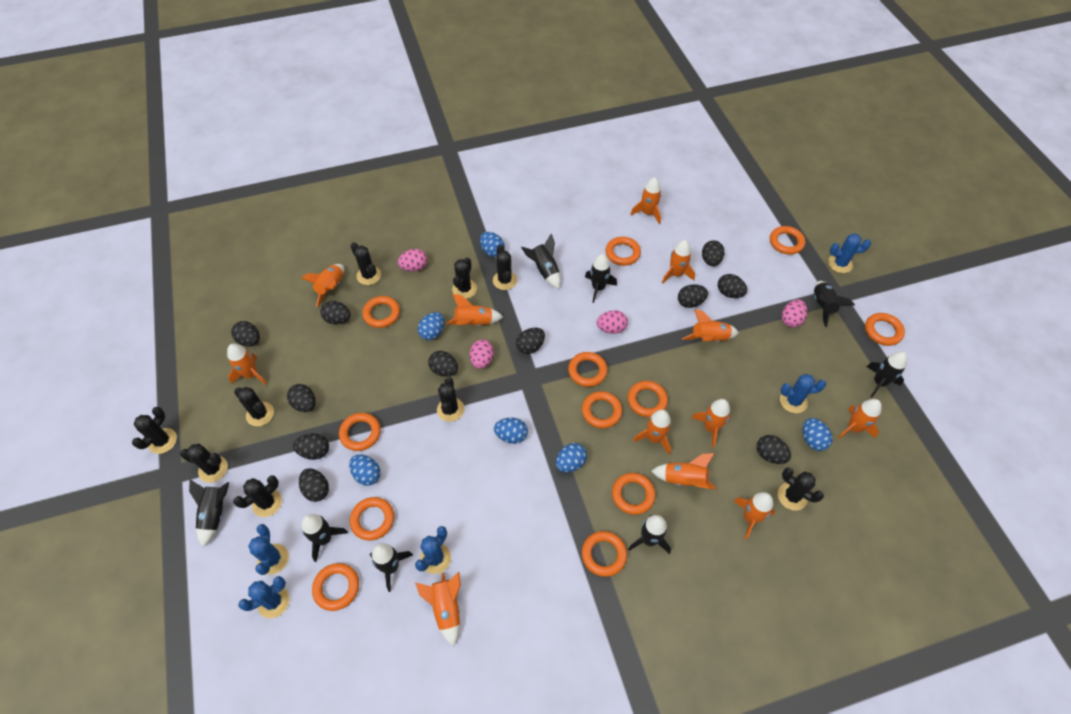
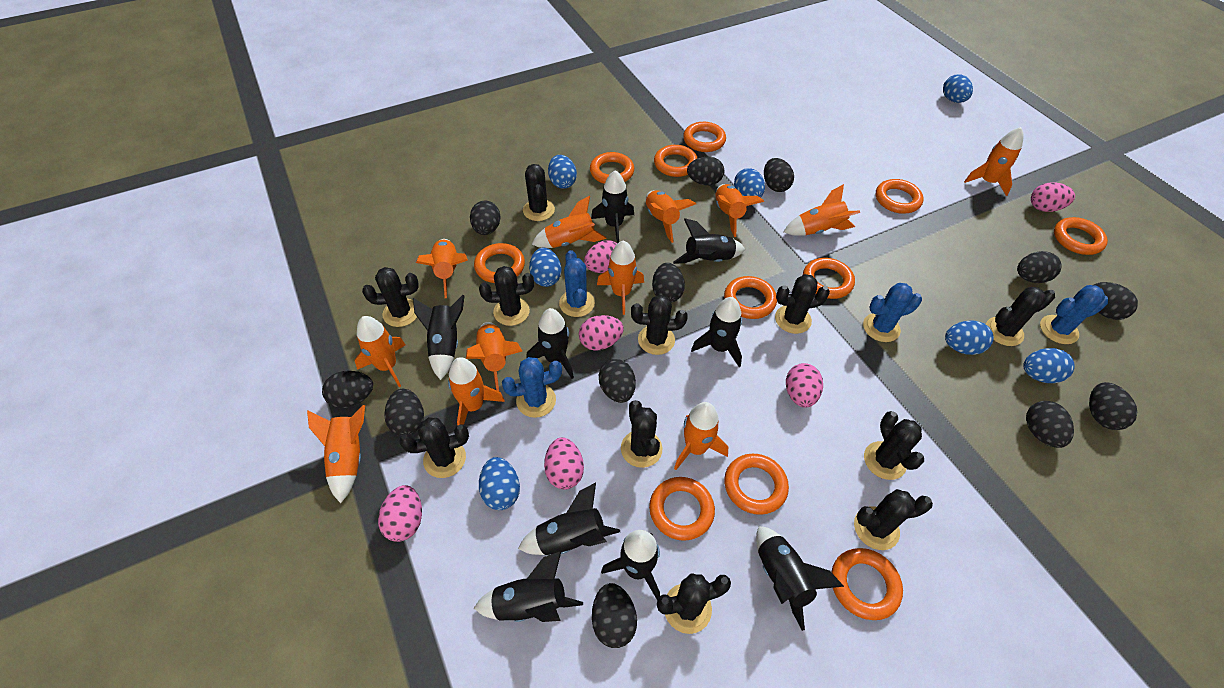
black cactus: 9 -> 11
black egg: 11 -> 12
black rocket: 8 -> 9
blue cactus: 5 -> 4
blue egg: 6 -> 7
orange ring: 12 -> 11
pink egg: 4 -> 6

